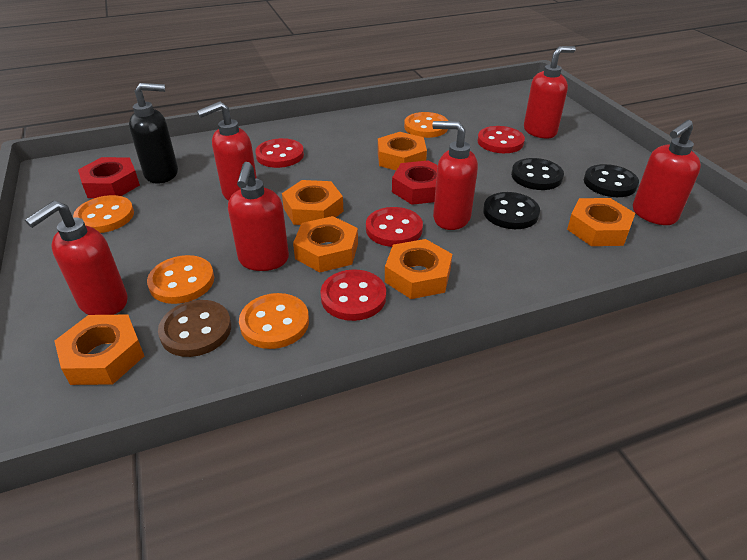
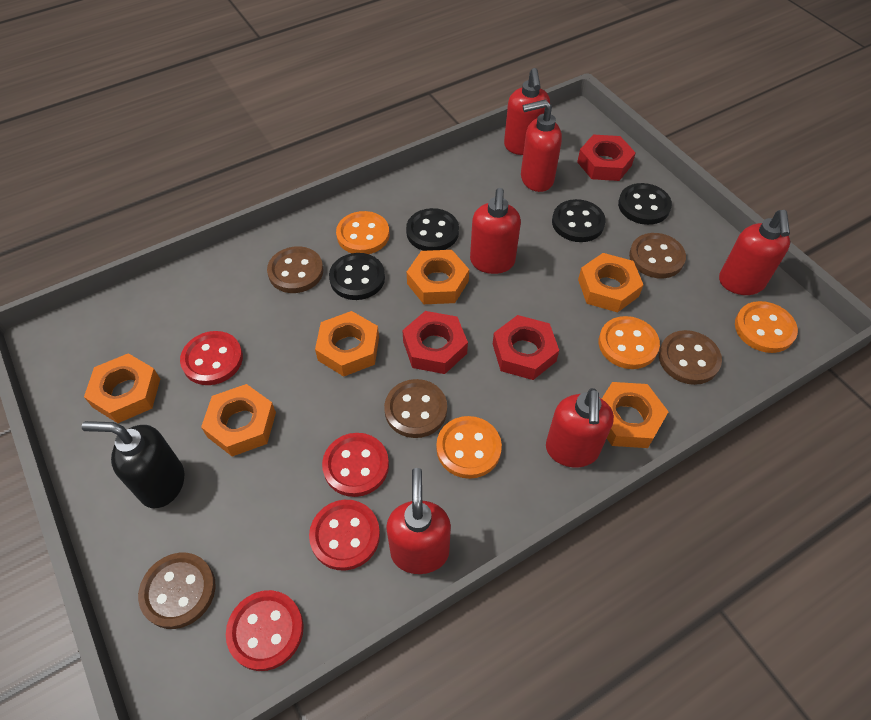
black button: 3 -> 4
brown button: 1 -> 5
red nut: 2 -> 3

